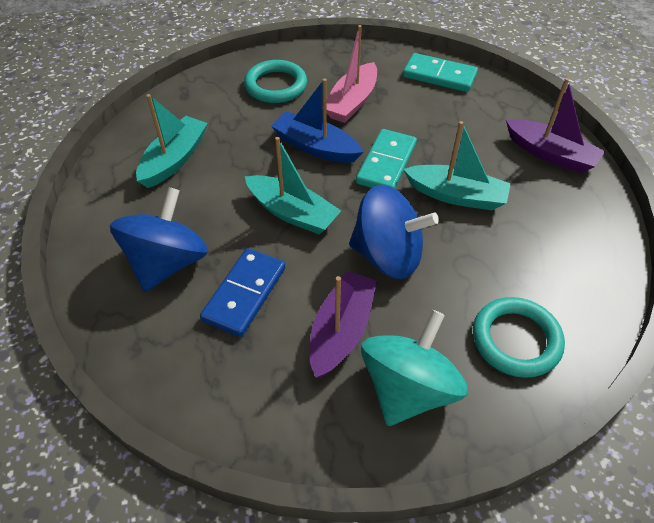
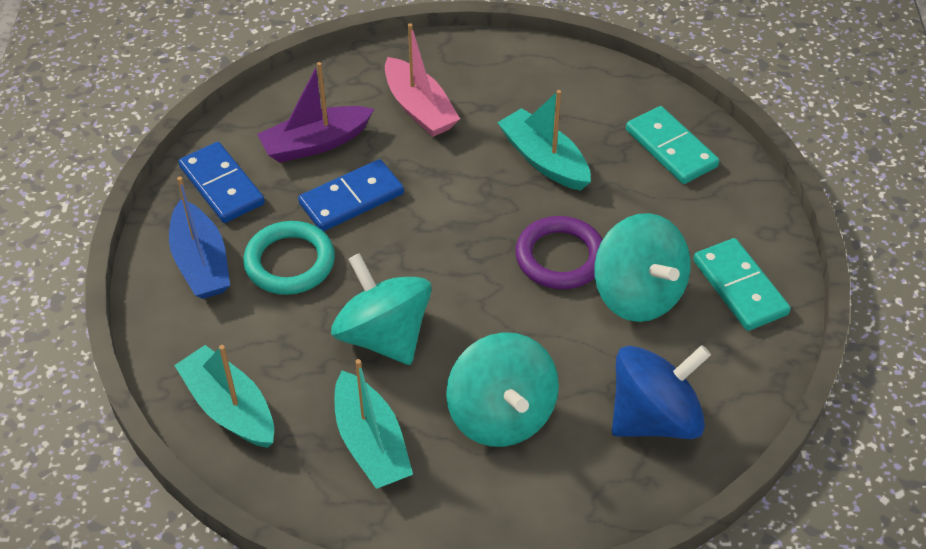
blue domino: 1 -> 2
blue spinning top: 2 -> 1
purple boat: 2 -> 1
purple ring: 0 -> 1
turquoise ring: 2 -> 1
turquoise spinning top: 1 -> 3

